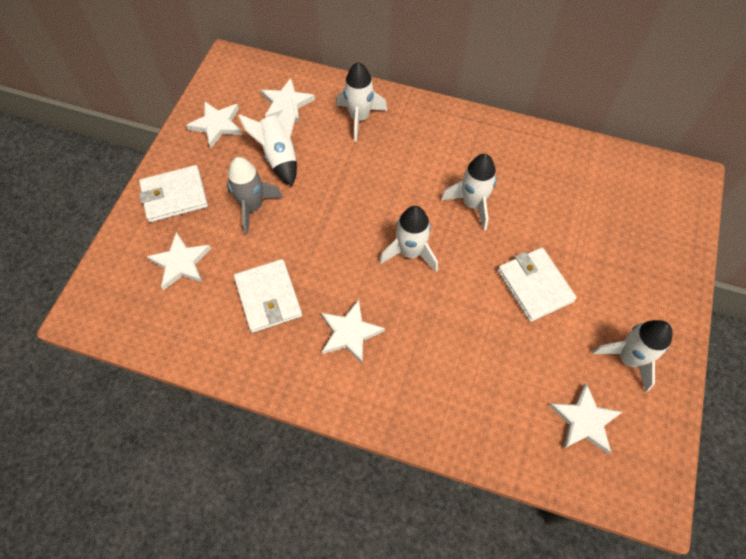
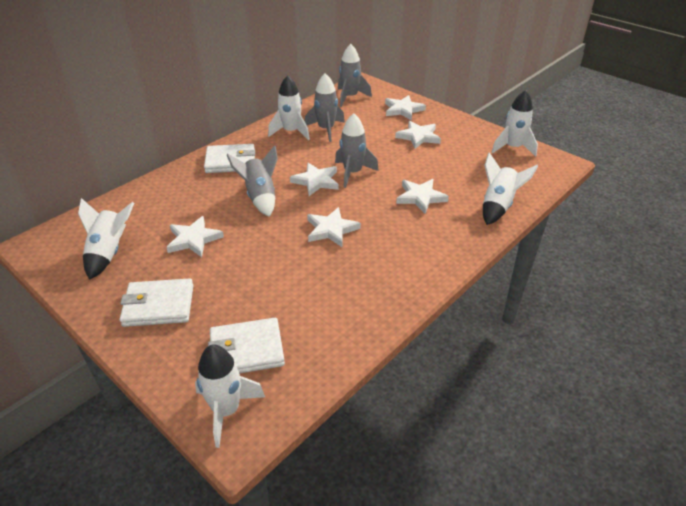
grey rocket: 1 -> 4
white star: 5 -> 6

